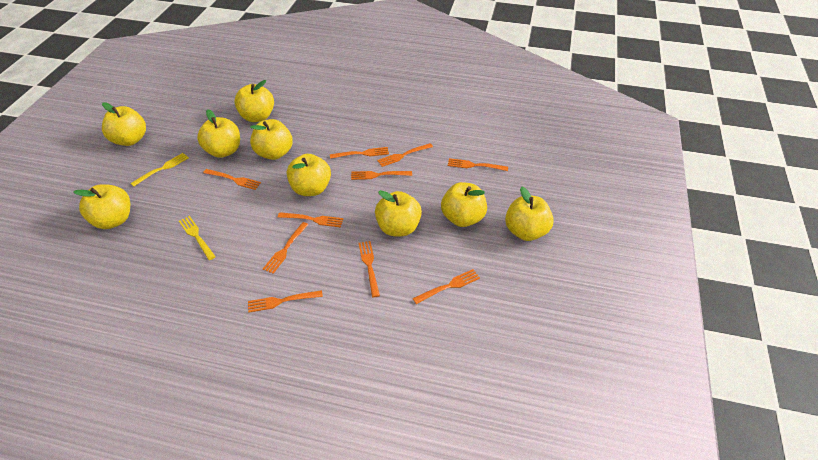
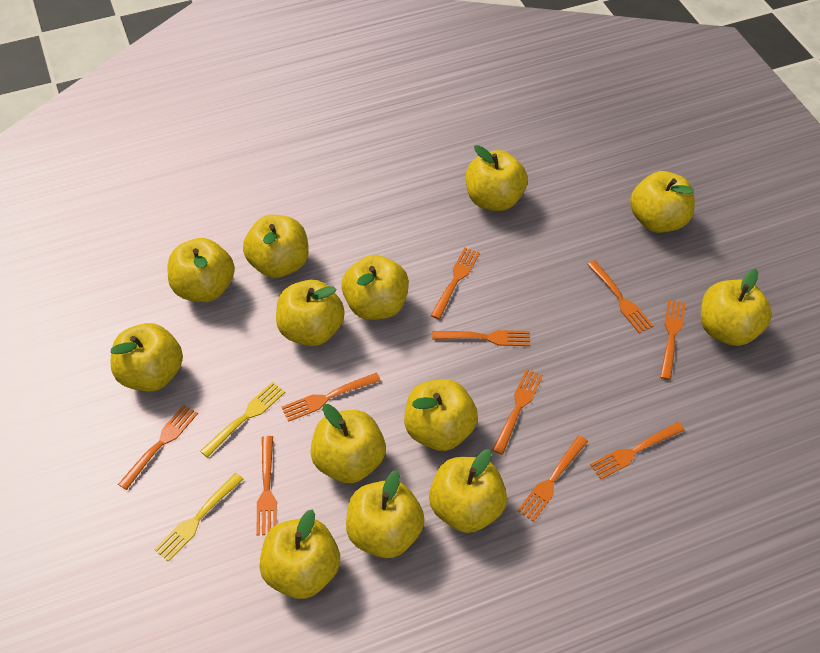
yellow apple: 9 -> 13

